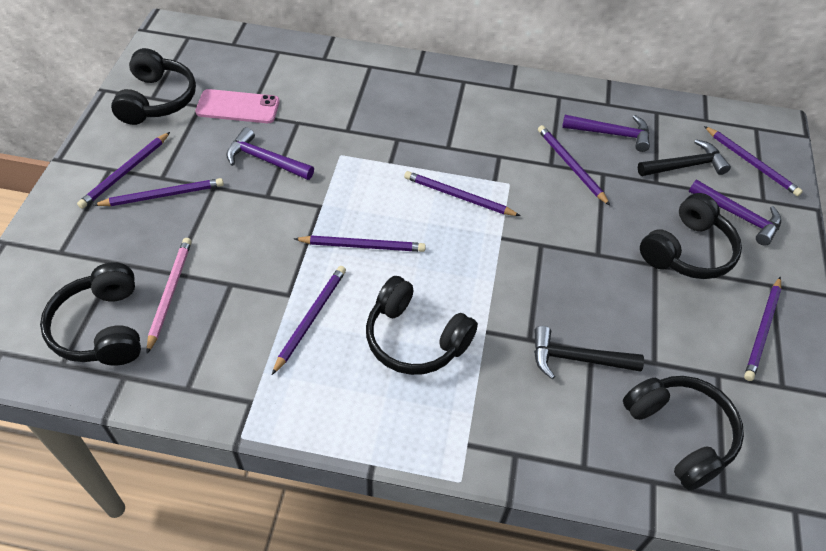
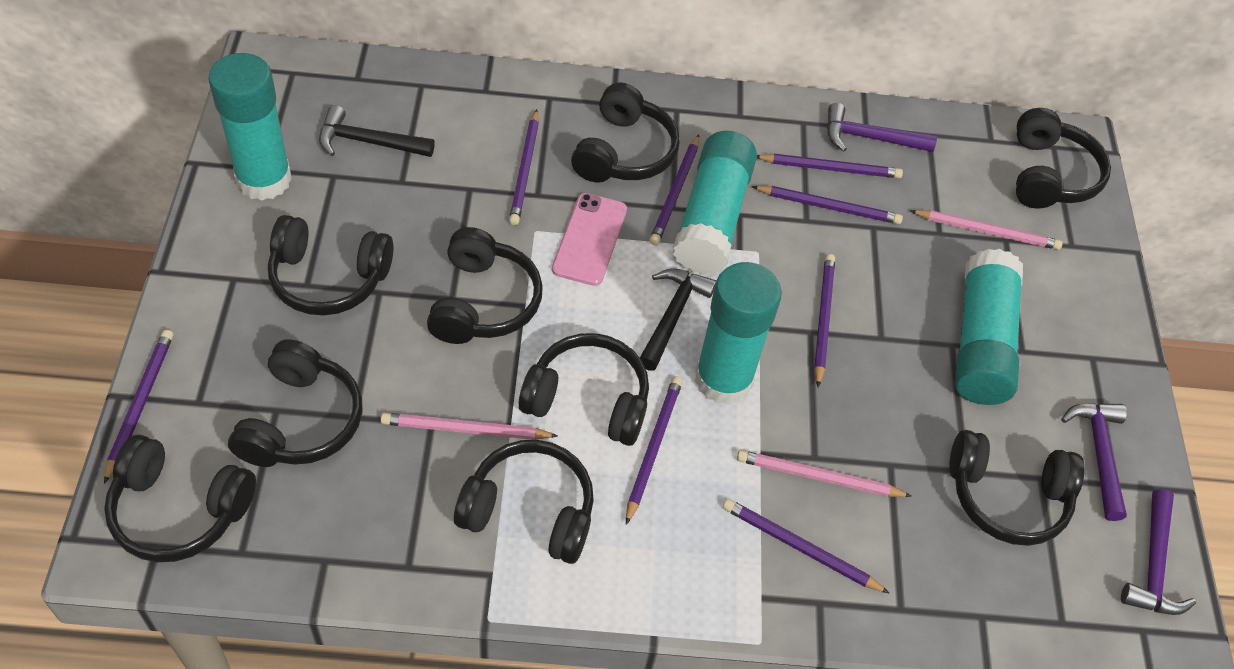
black headphones: 5 -> 9
pink pencil: 1 -> 3
turquoise glue stick: 0 -> 4

